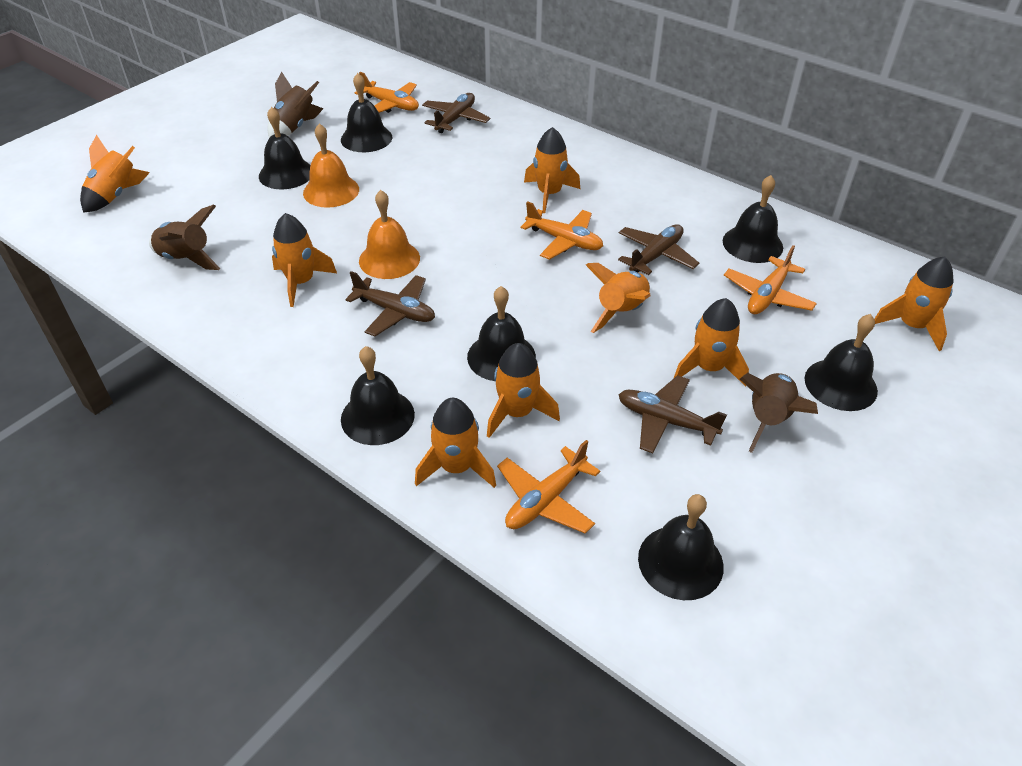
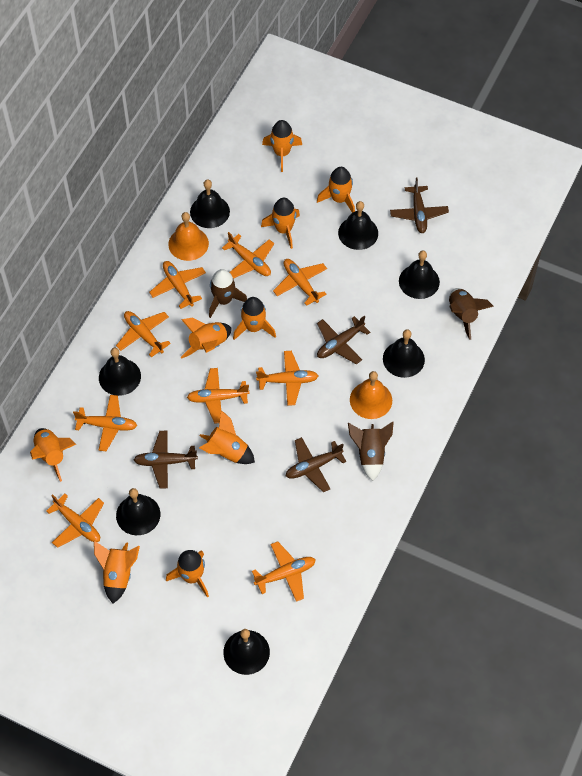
orange plane: 4 -> 9
orange rocket: 8 -> 9

